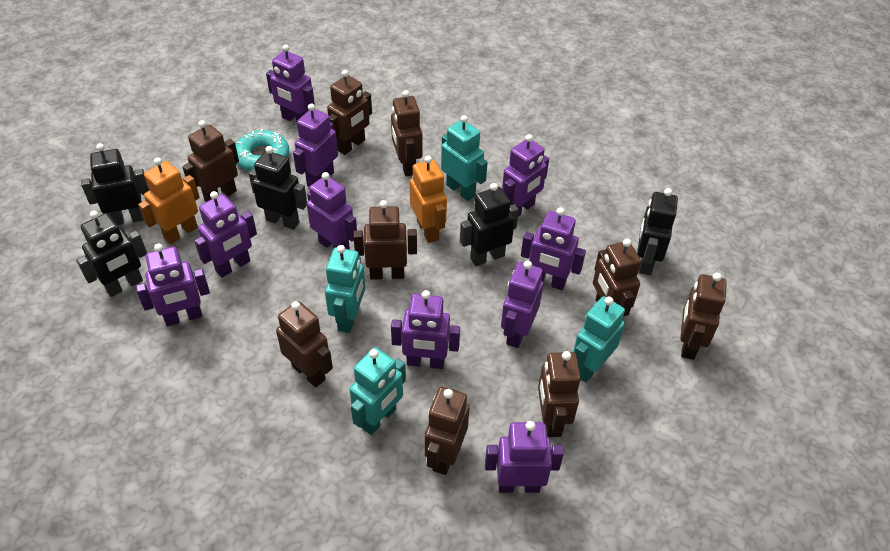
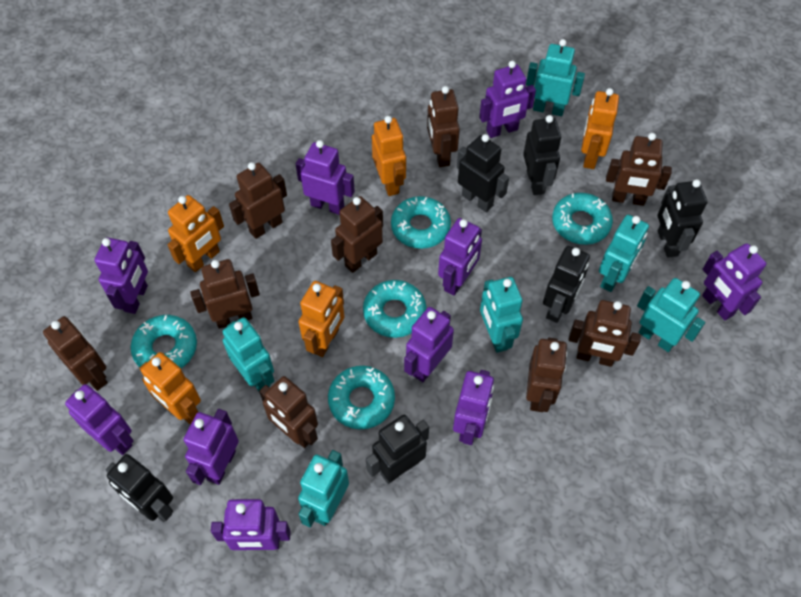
black robot: 5 -> 6
orange robot: 2 -> 5
turquoise donut: 1 -> 5
turquoise robot: 4 -> 6

